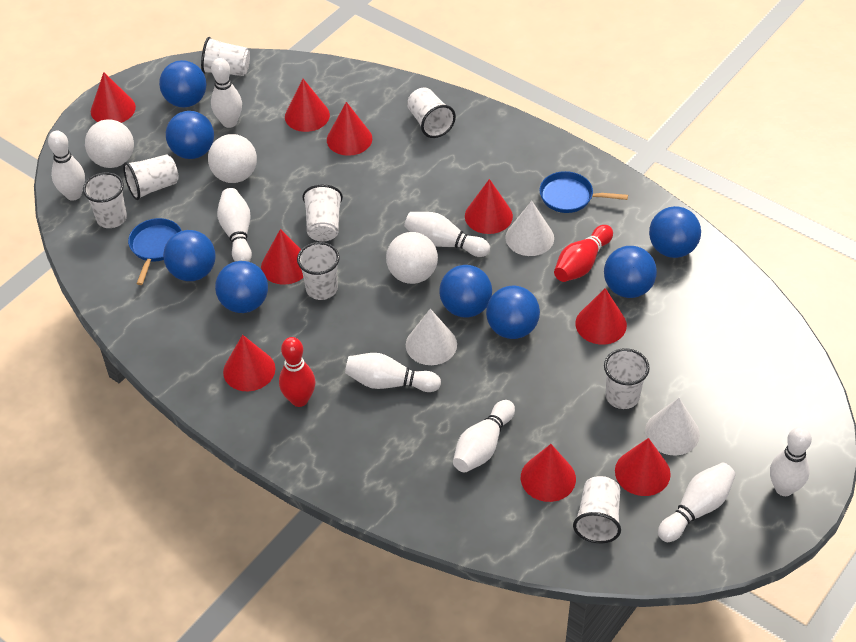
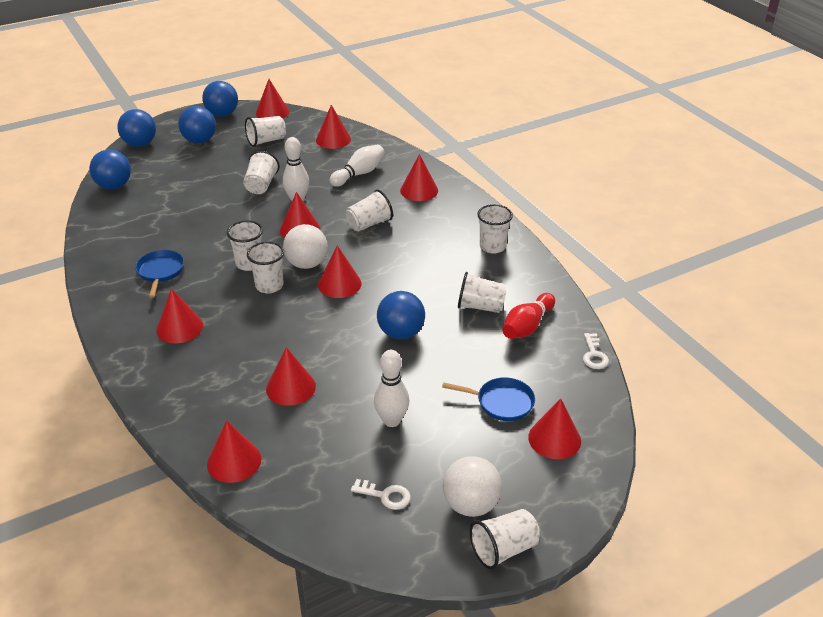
blue ball: 8 -> 5
red bowling pin: 2 -> 1
white ball: 3 -> 2
white bowling pin: 8 -> 3
white cone: 3 -> 0
white key: 0 -> 2

